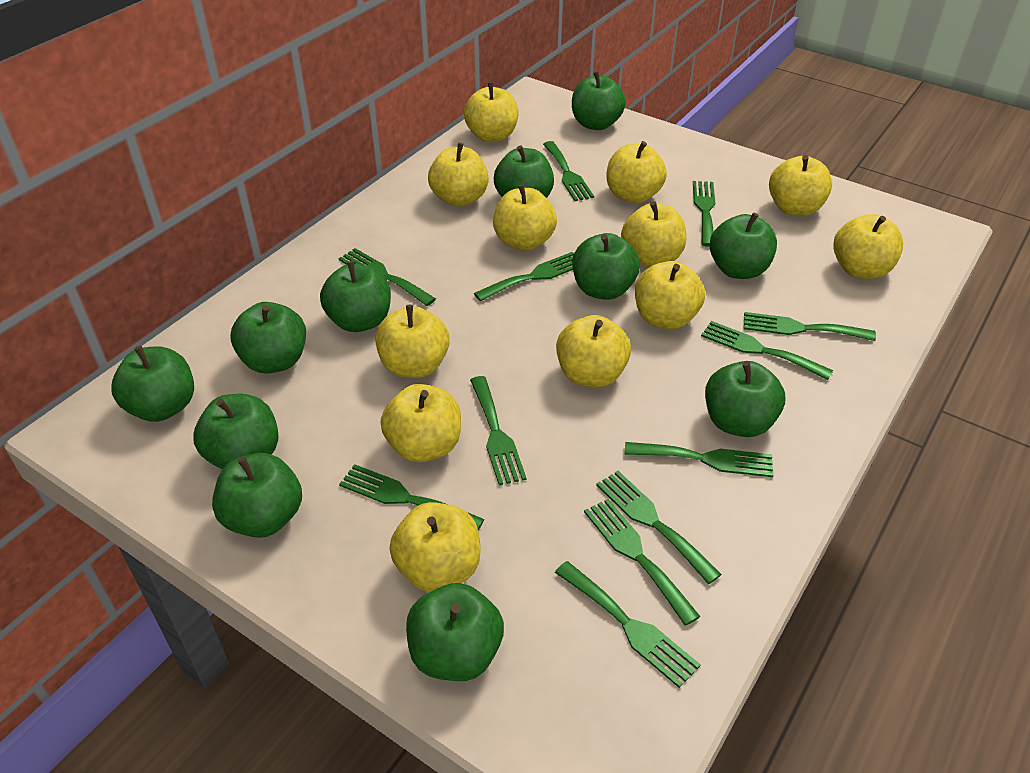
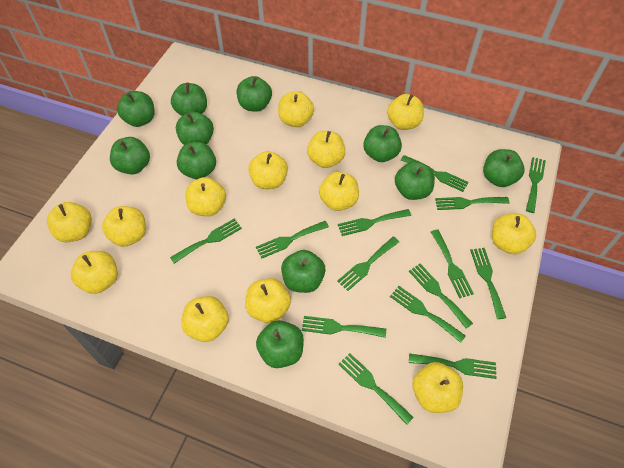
green fork: 12 -> 14
yellow apple: 12 -> 13

